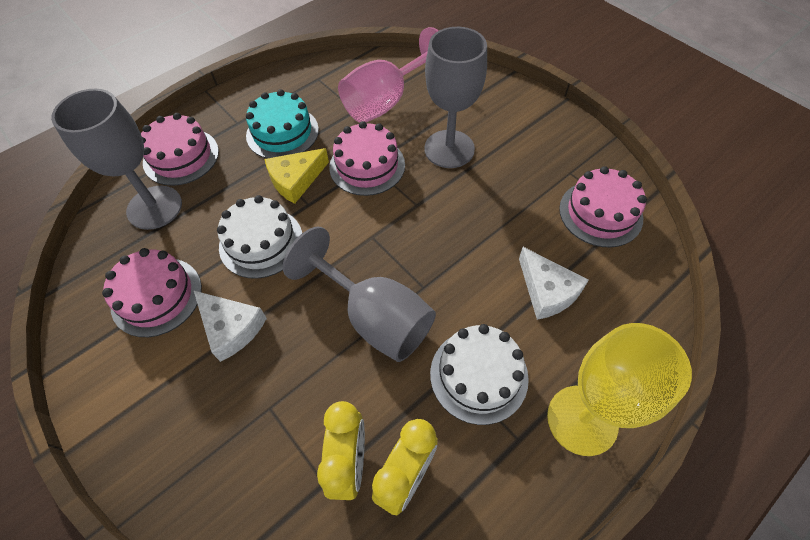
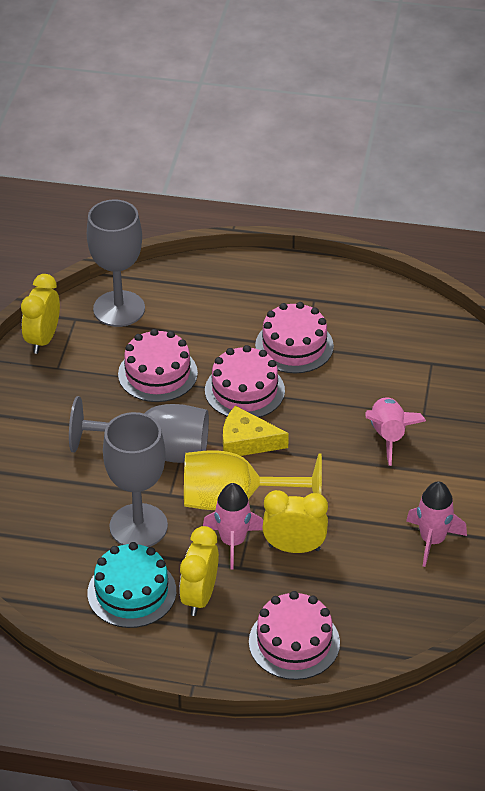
pink goblet: 1 -> 0
pink rocket: 0 -> 3
white cake: 2 -> 0
white cheese: 2 -> 0
yellow clock: 2 -> 3

